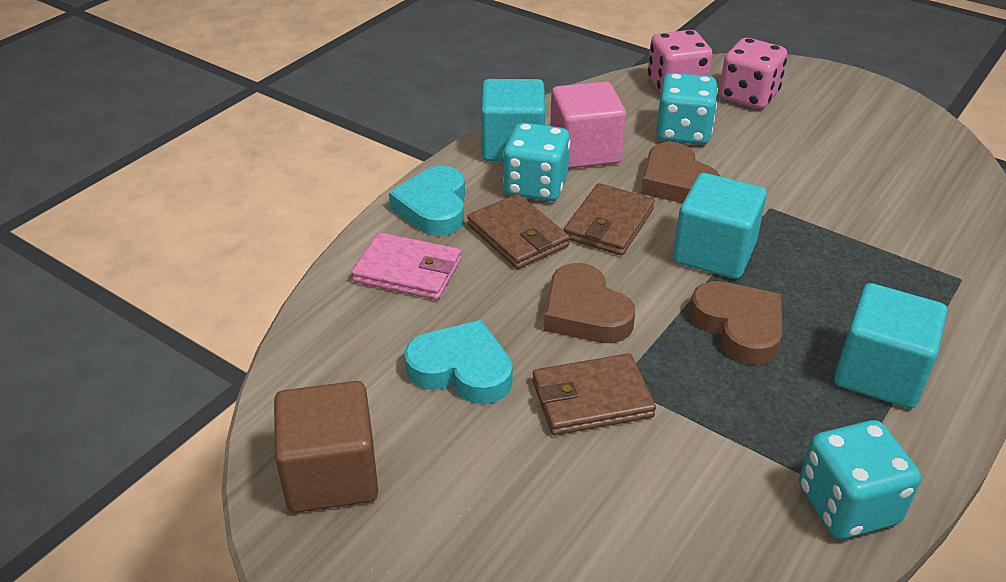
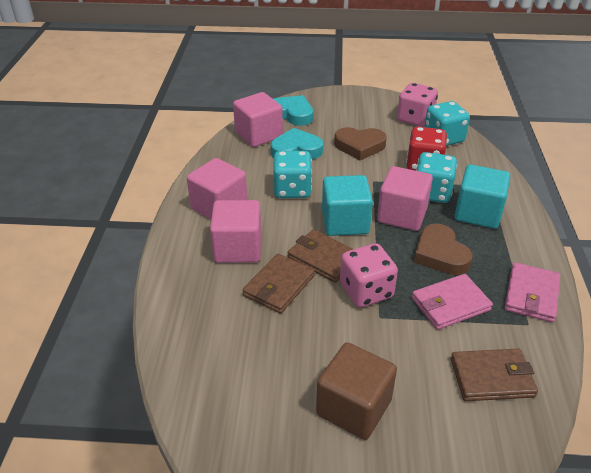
brown heart: 3 -> 2
pink cube: 1 -> 4
pink wallet: 1 -> 2
red dice: 0 -> 1
turquoise cube: 3 -> 2

